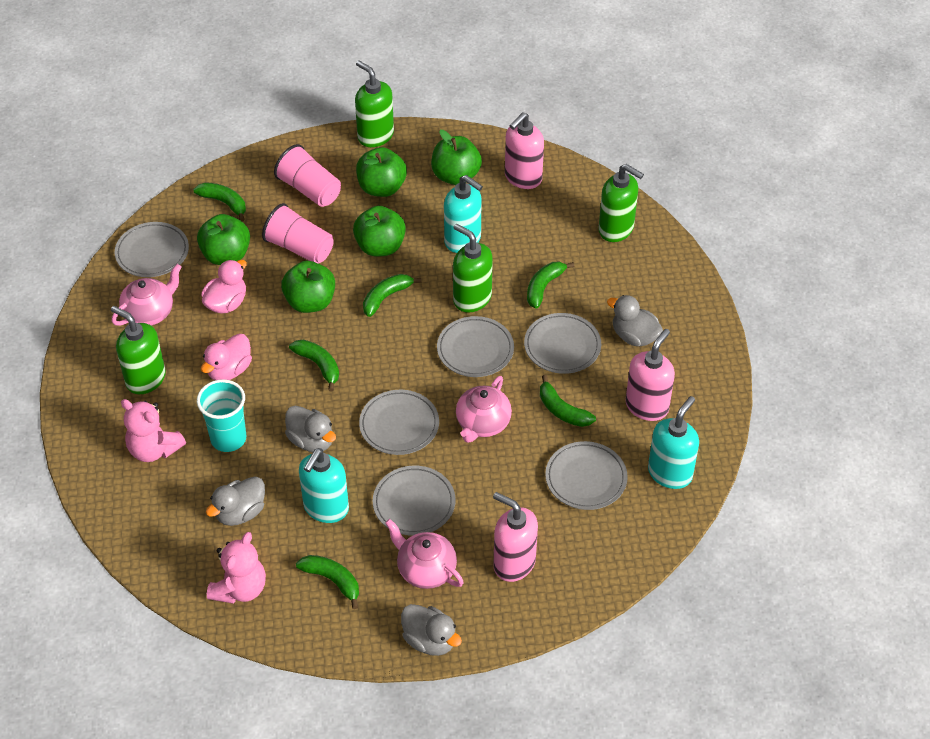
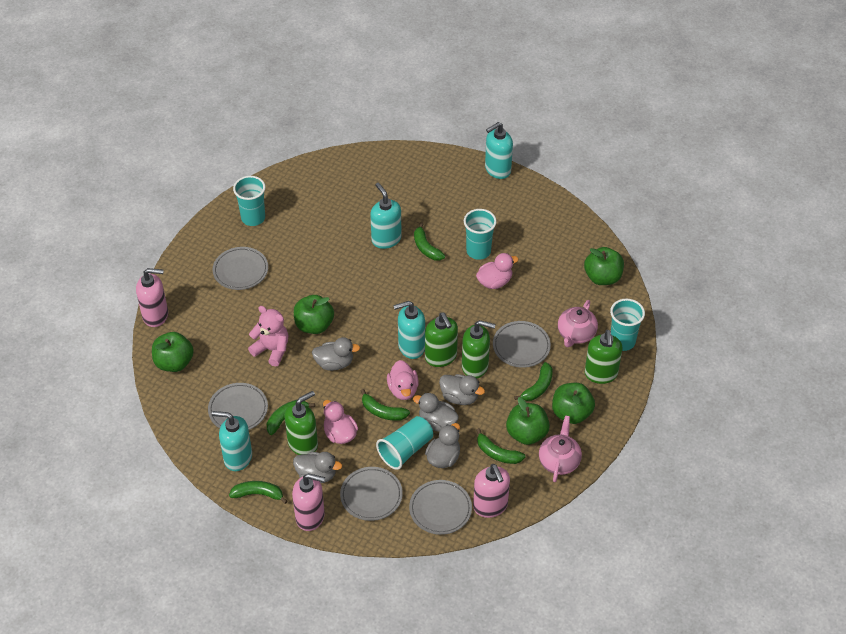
grey duck: 4 -> 5
grey plate: 6 -> 5
pink cup: 2 -> 0
pink duck: 2 -> 3
pink teapot: 3 -> 2
pink teddy bear: 2 -> 1
turquoise cup: 1 -> 4
turquoise soap dispenser: 3 -> 4

